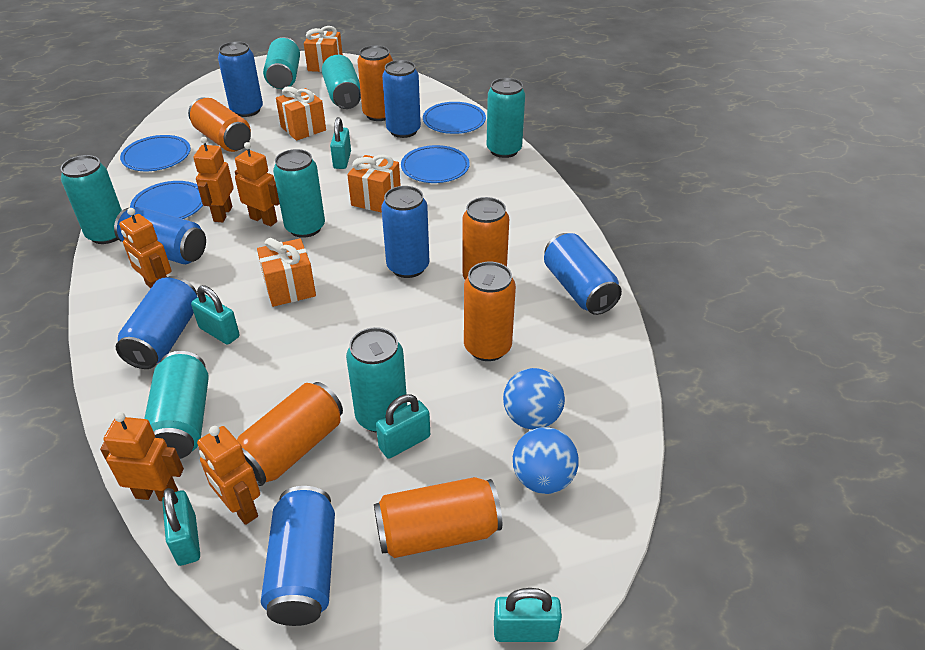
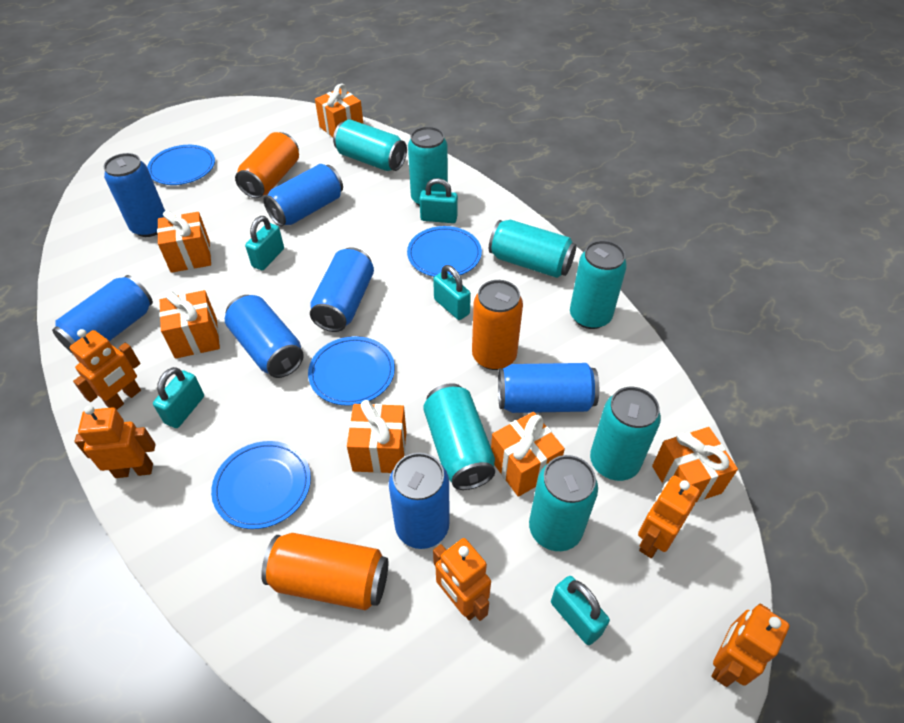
blue ball: 2 -> 0
orange can: 6 -> 3
orange gift: 4 -> 6

